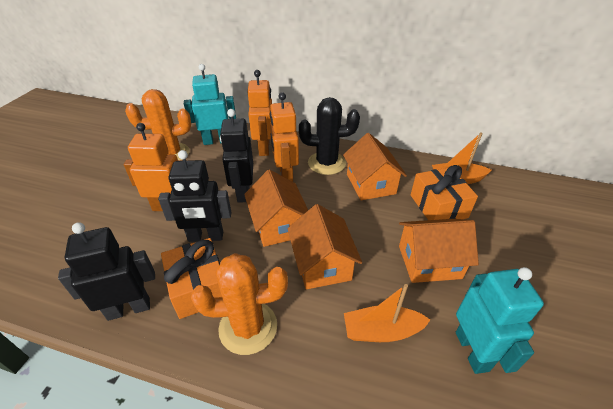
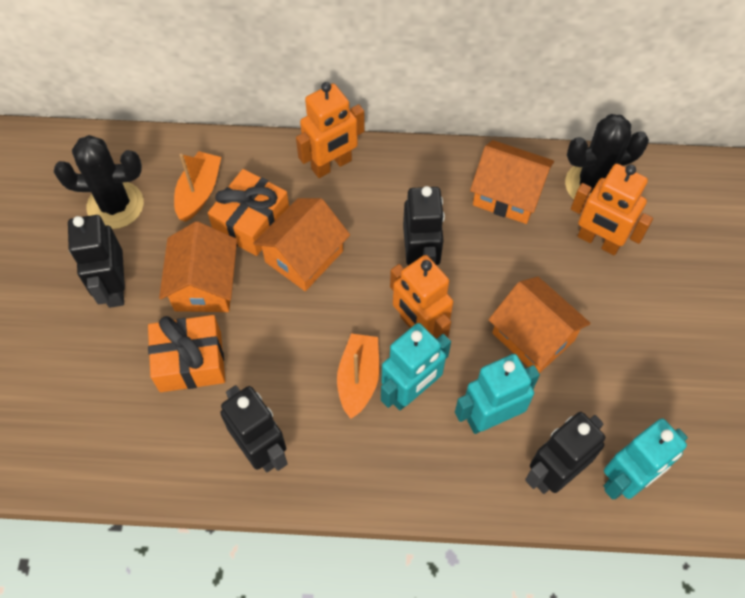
black cactus: 1 -> 2
black robot: 3 -> 4
orange cactus: 2 -> 0
turquoise robot: 2 -> 3

